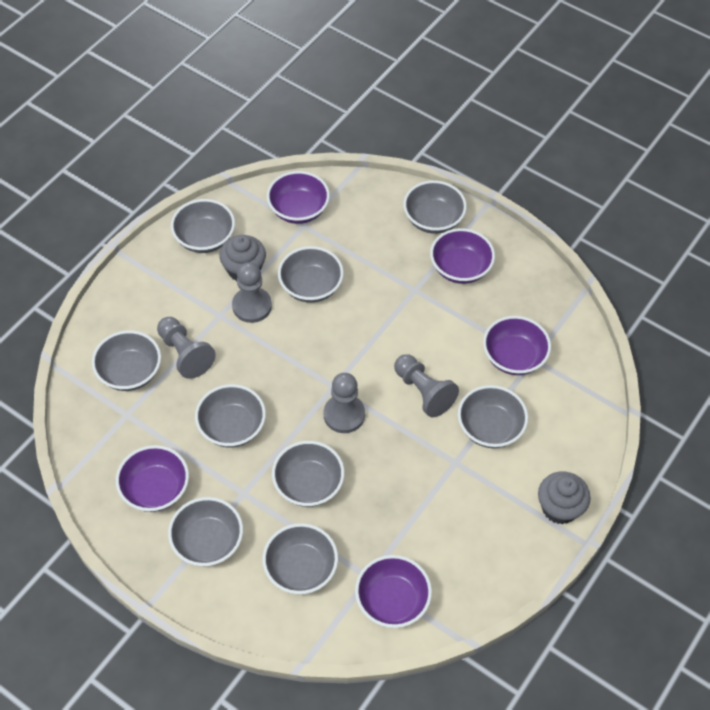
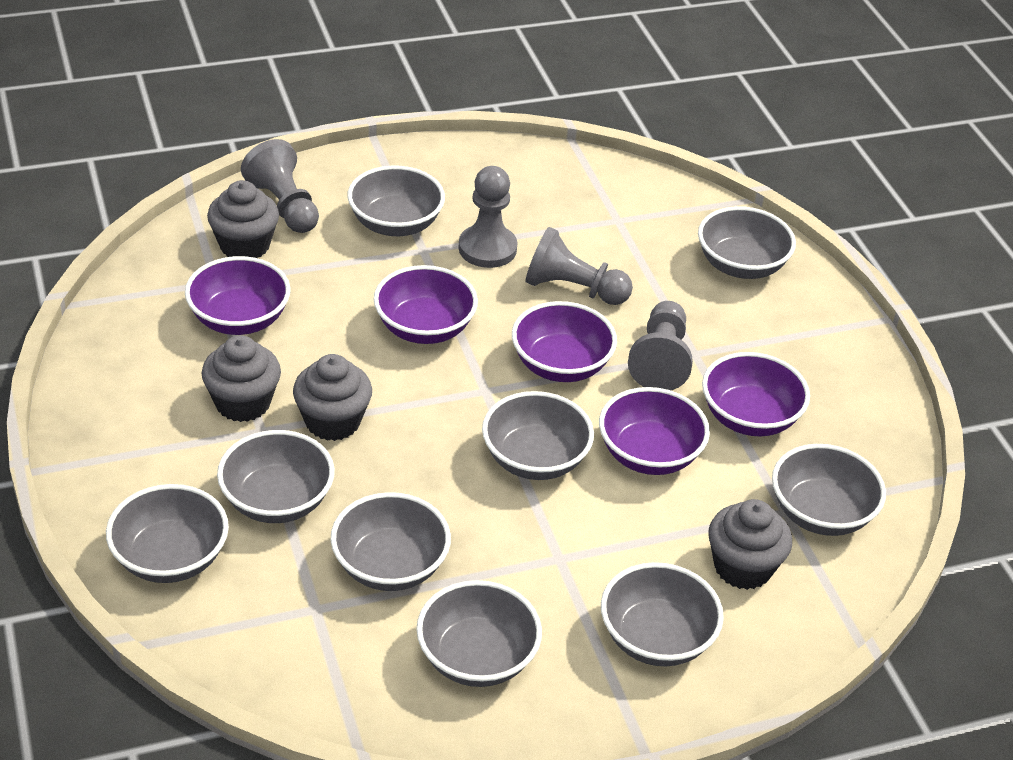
grey cupcake: 2 -> 4

